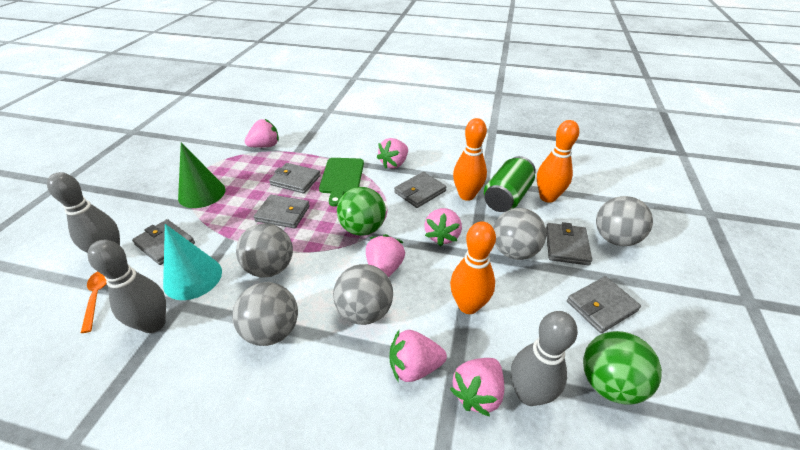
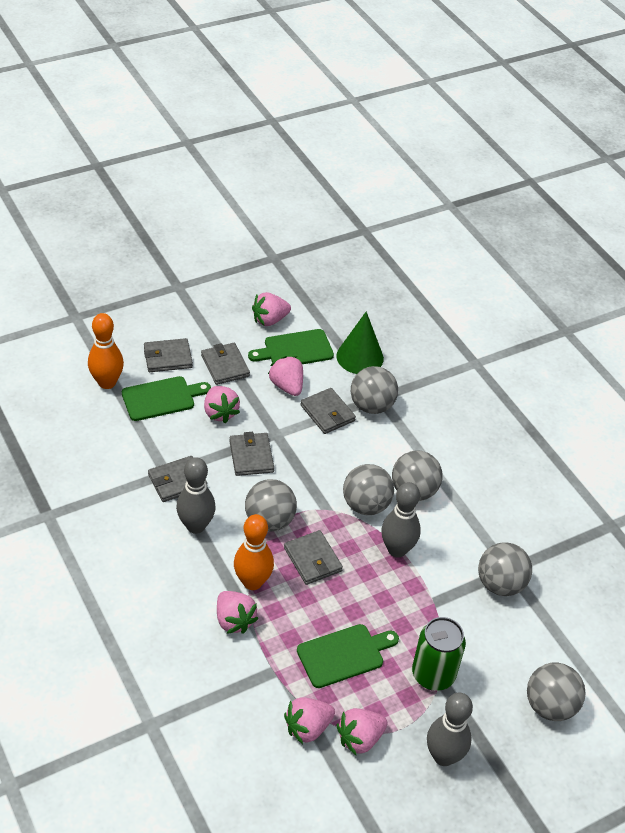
green ball: 2 -> 0
green cutting board: 1 -> 3
grey ball: 5 -> 6
orange bowling pin: 3 -> 2
orange spoon: 1 -> 0
turquoise cone: 1 -> 0

